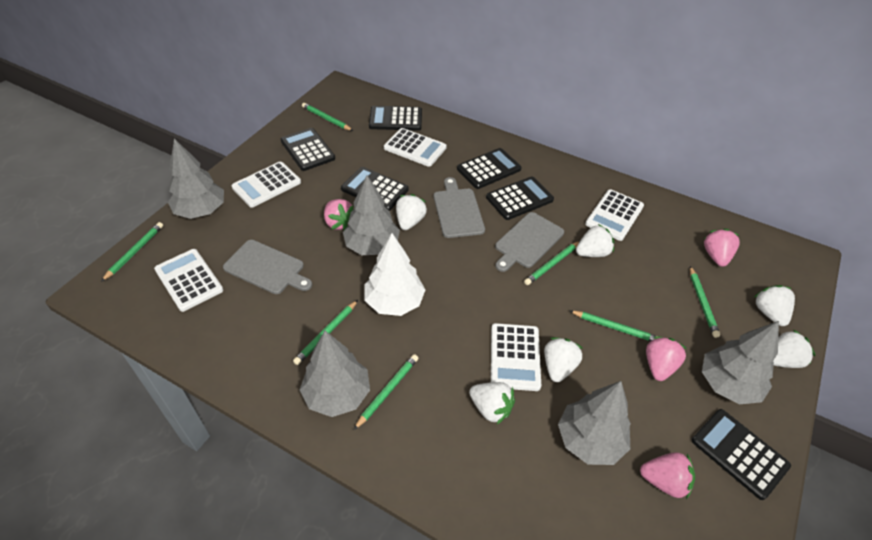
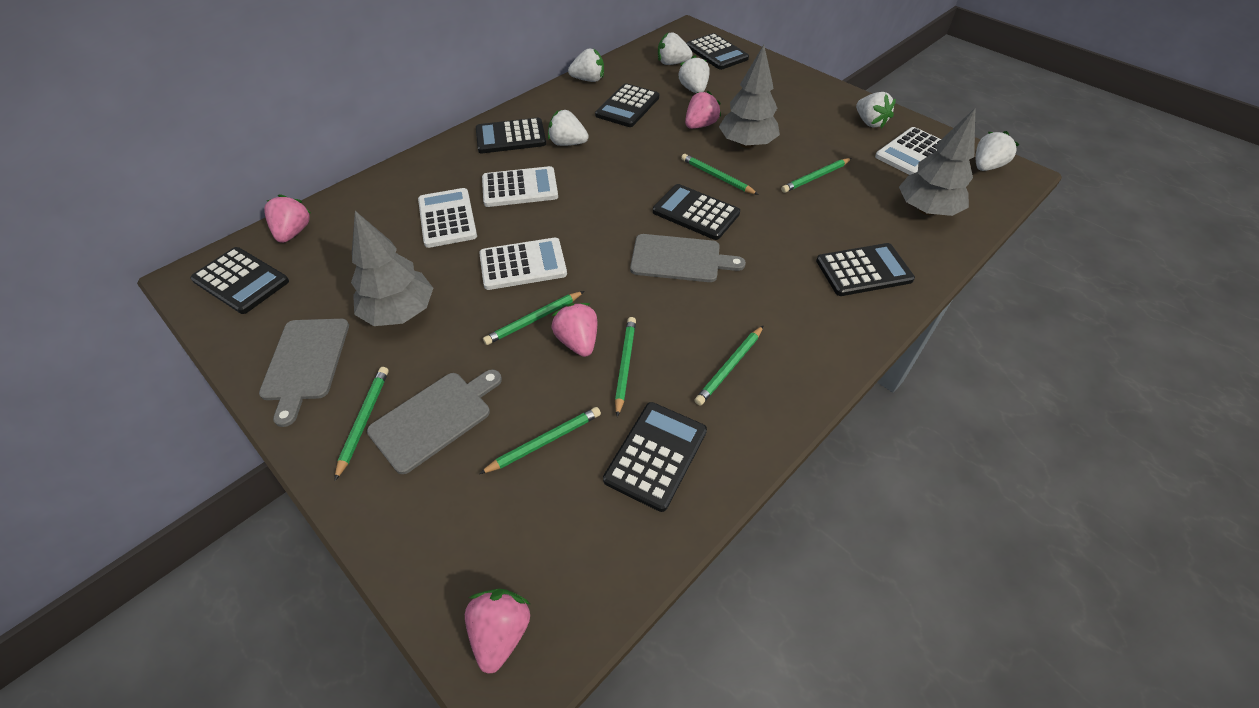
black calculator: 6 -> 7
grey tree: 5 -> 3
white calculator: 5 -> 4
white tree: 1 -> 0

